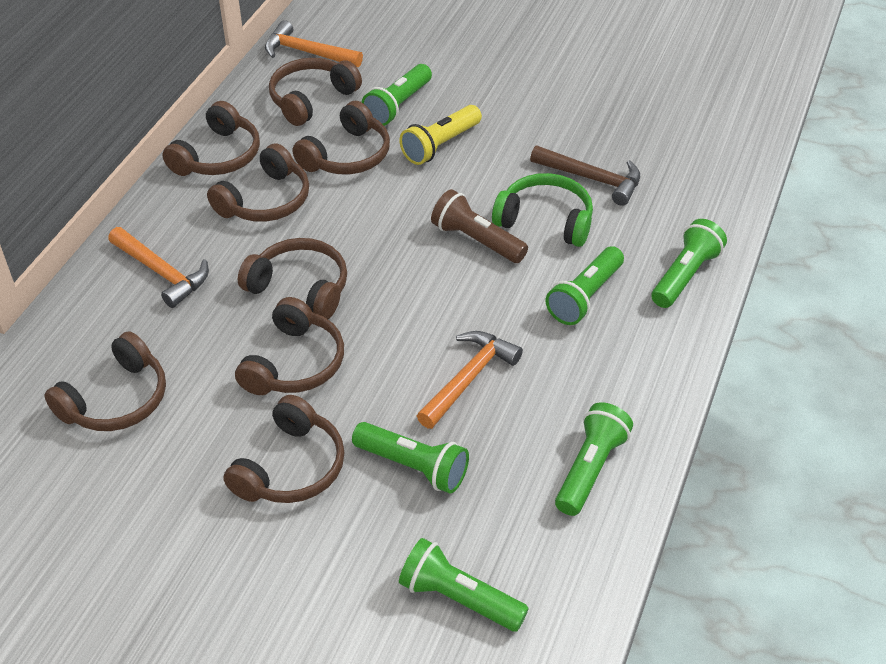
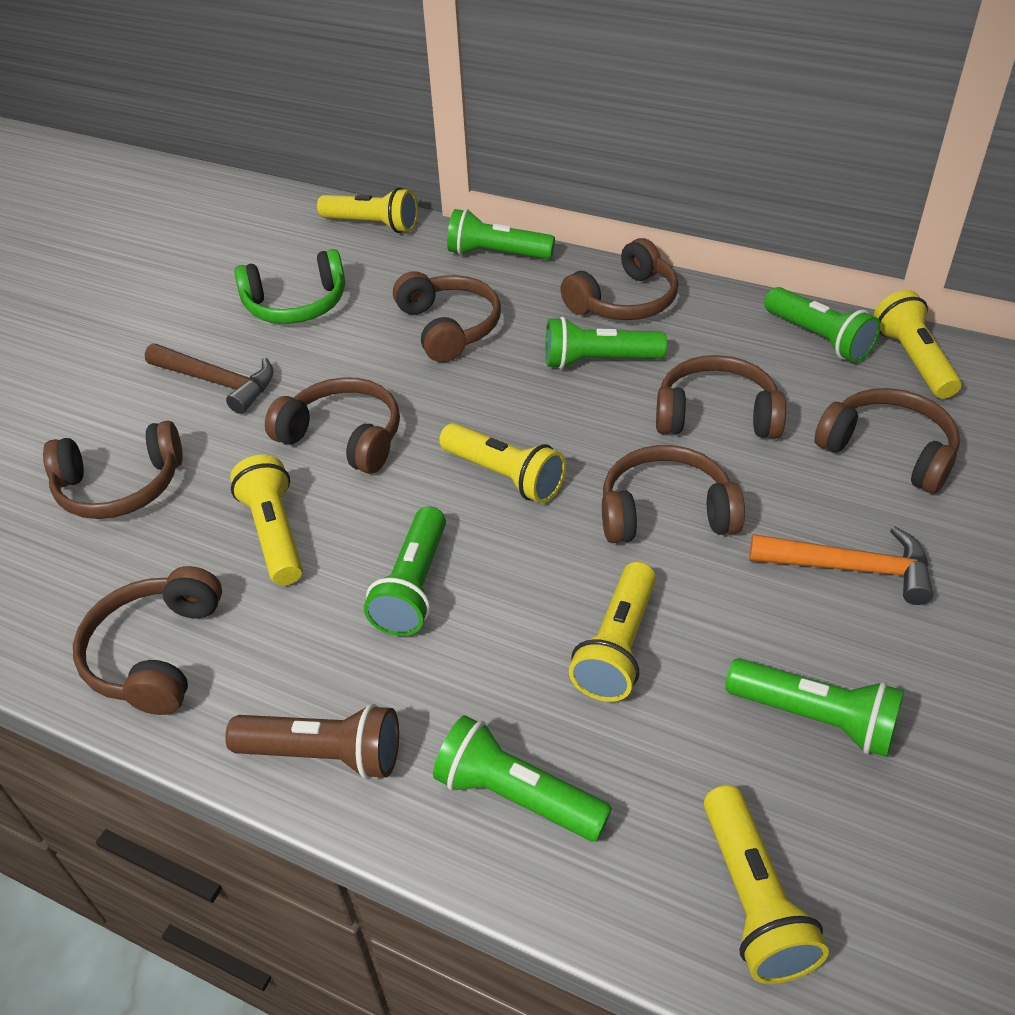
orange hammer: 3 -> 1
yellow flashlight: 1 -> 6

